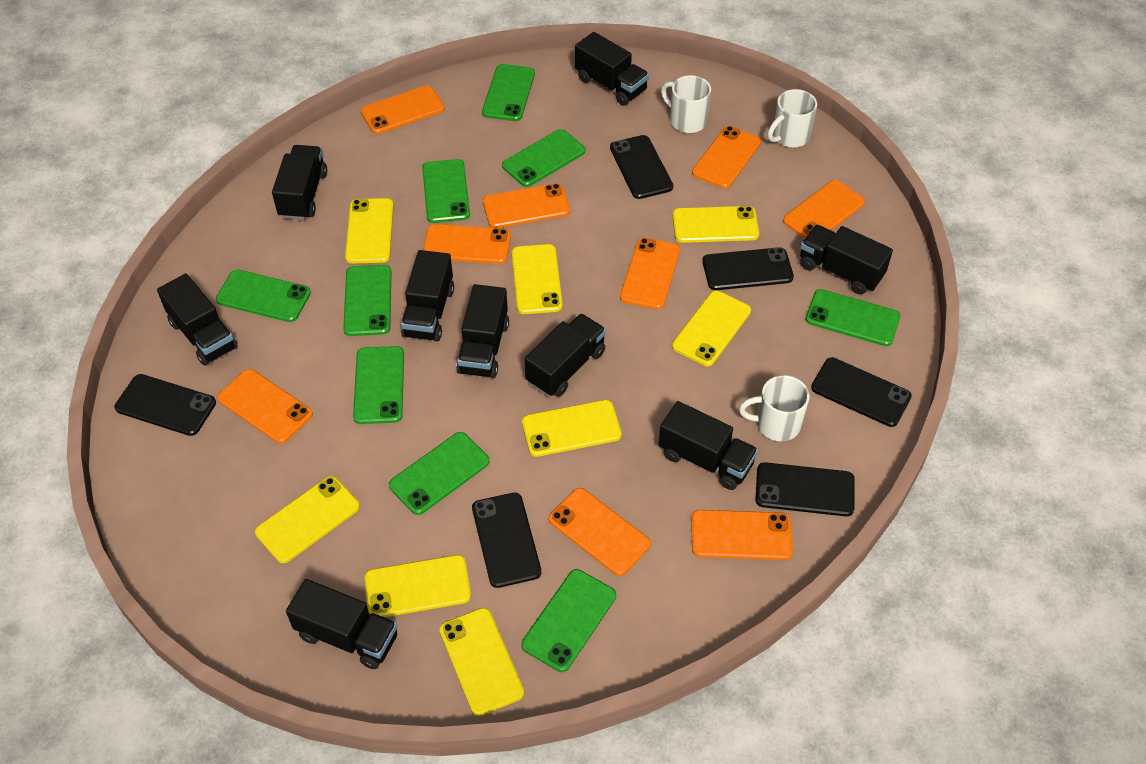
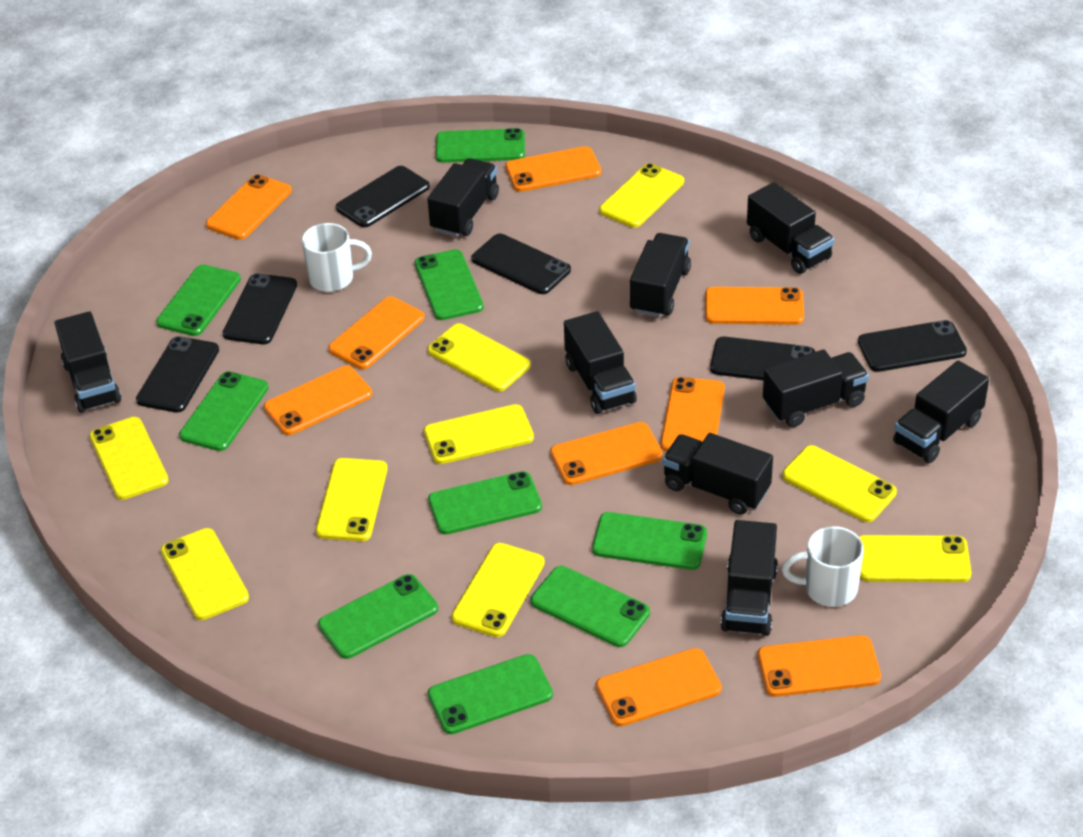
white mug: 3 -> 2
yellow phone: 8 -> 9

